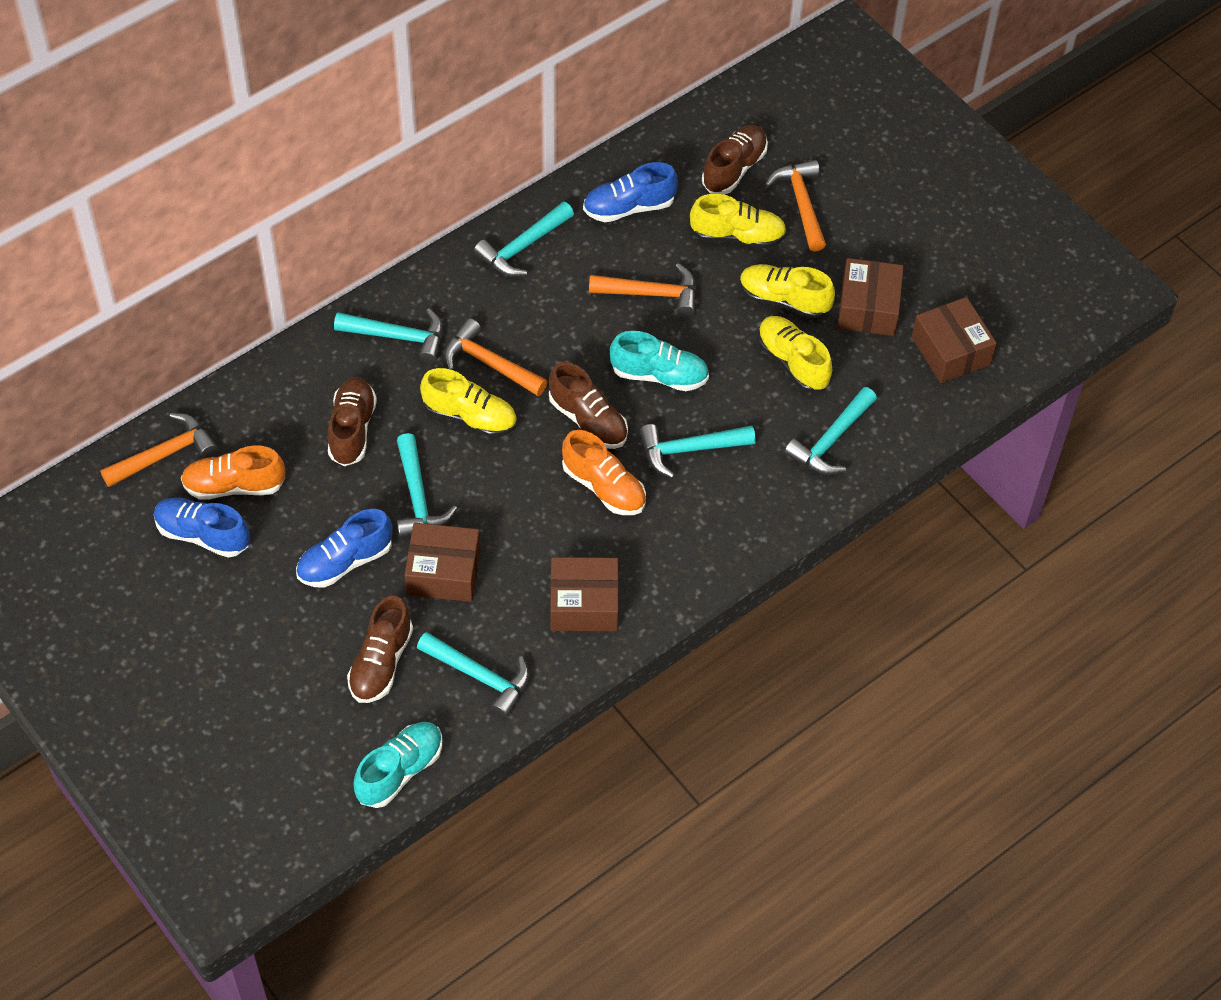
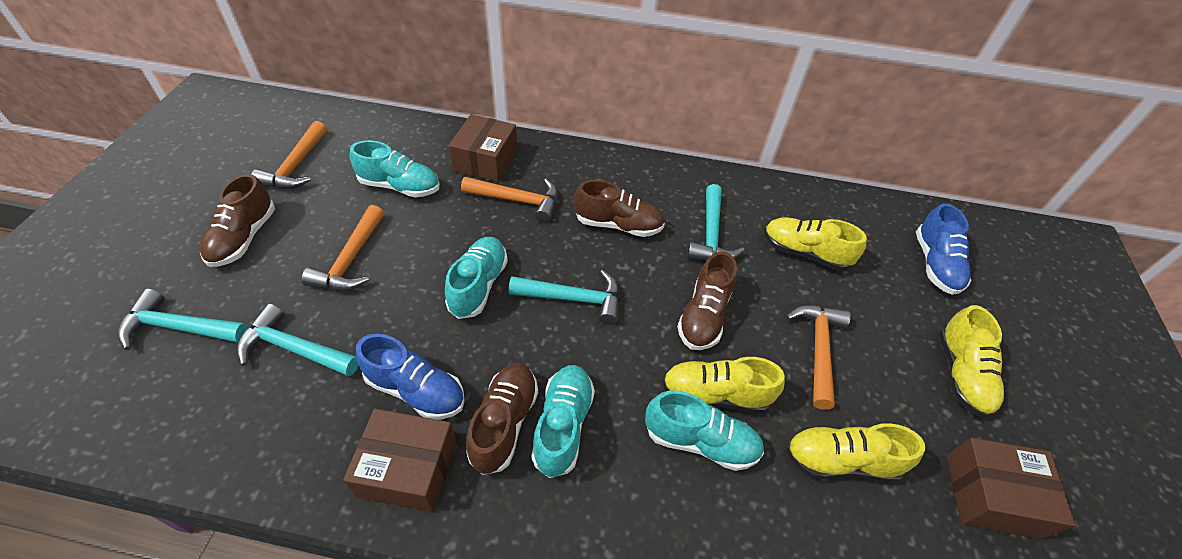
blue shoe: 3 -> 2
brown box: 4 -> 3
orange shoe: 2 -> 0
turquoise hammer: 6 -> 4
turquoise shoe: 2 -> 4

